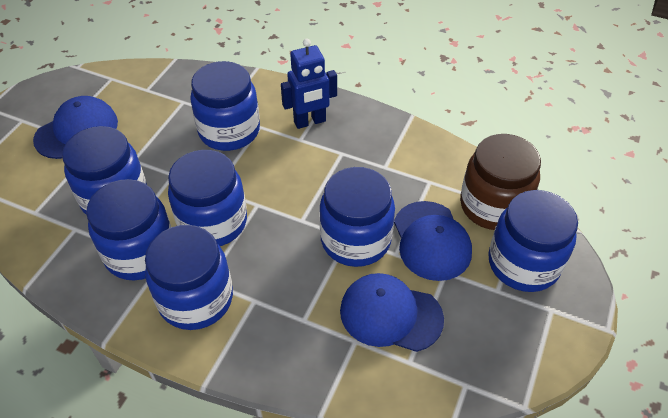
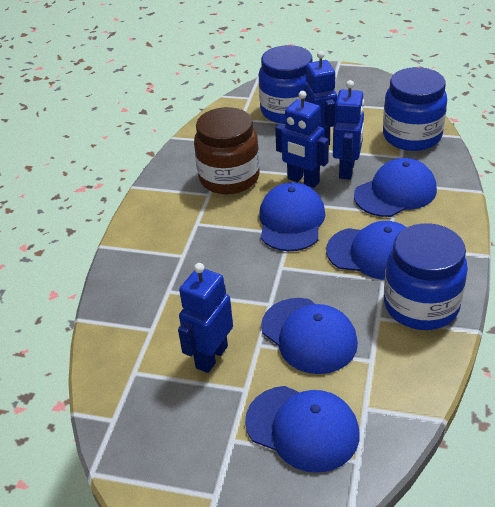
blue cap: 3 -> 5
blue jar: 7 -> 3
blue robot: 1 -> 4

